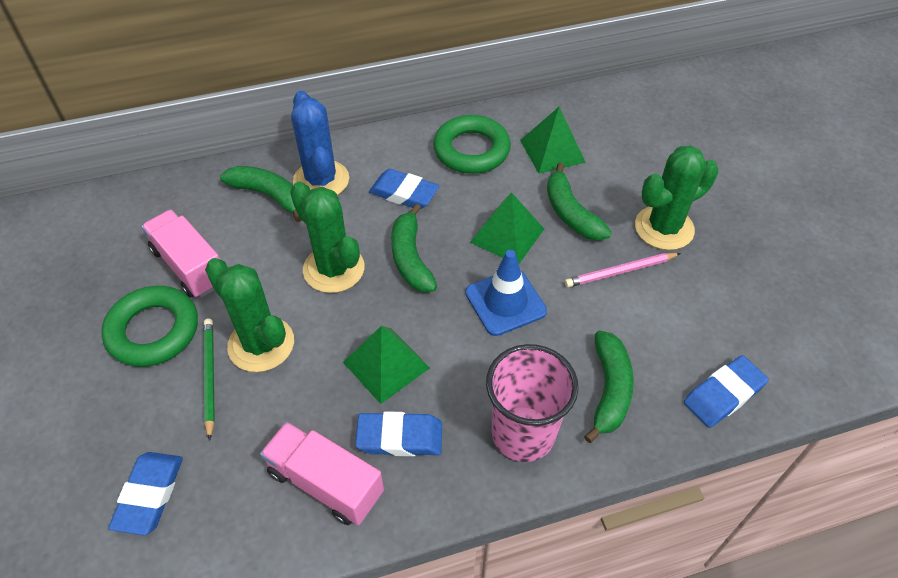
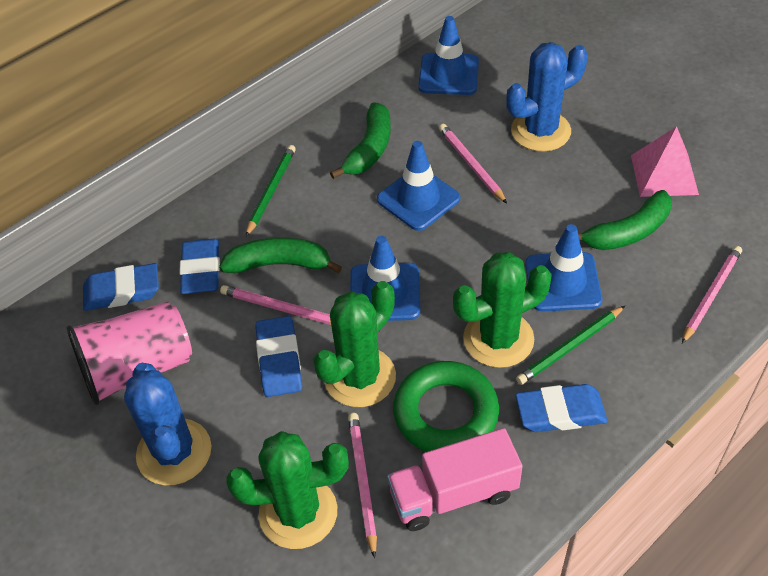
blue cactus: 1 -> 2
blue traffic cone: 1 -> 4
green banana: 4 -> 3
green pencil: 1 -> 2
green pyramid: 3 -> 0
green ring: 2 -> 1
pink pencil: 1 -> 4
pink pyramid: 0 -> 1
pink truck: 2 -> 1

